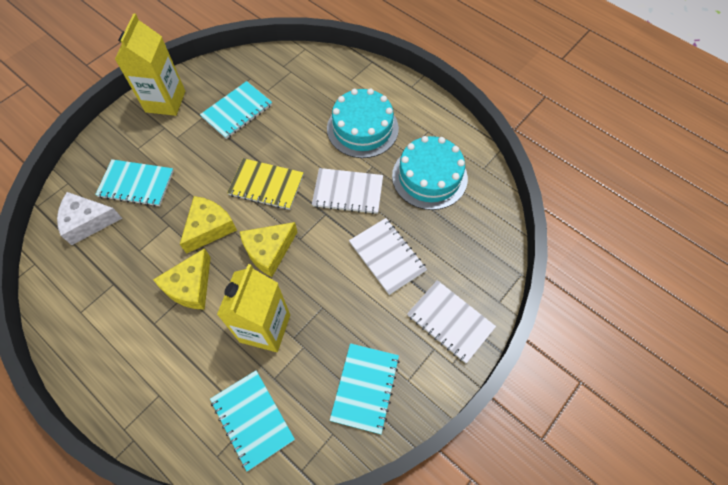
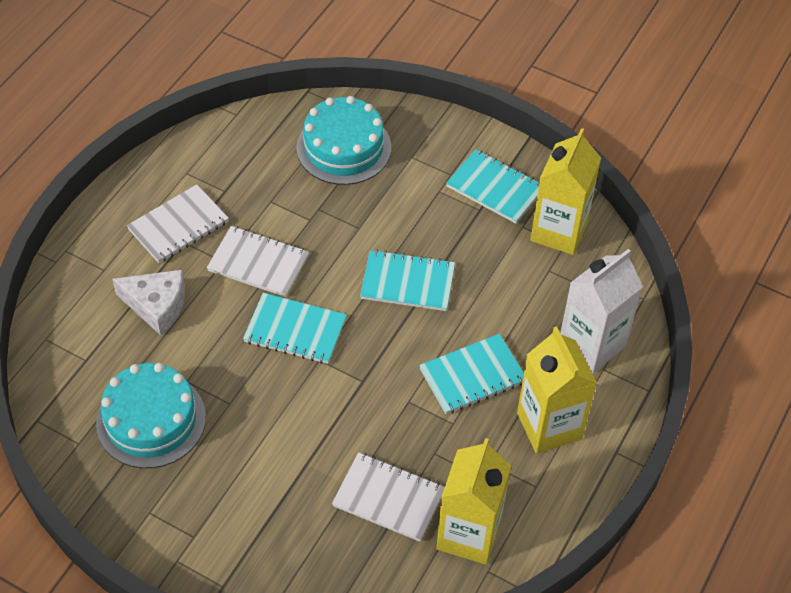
white carton: 0 -> 1
yellow carton: 2 -> 3
yellow cheese: 3 -> 0
yellow notebook: 1 -> 0

